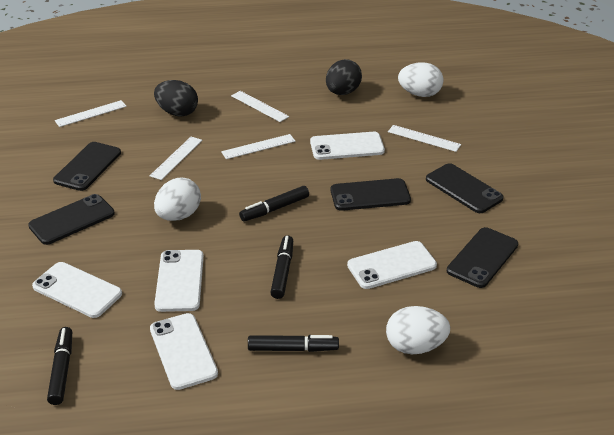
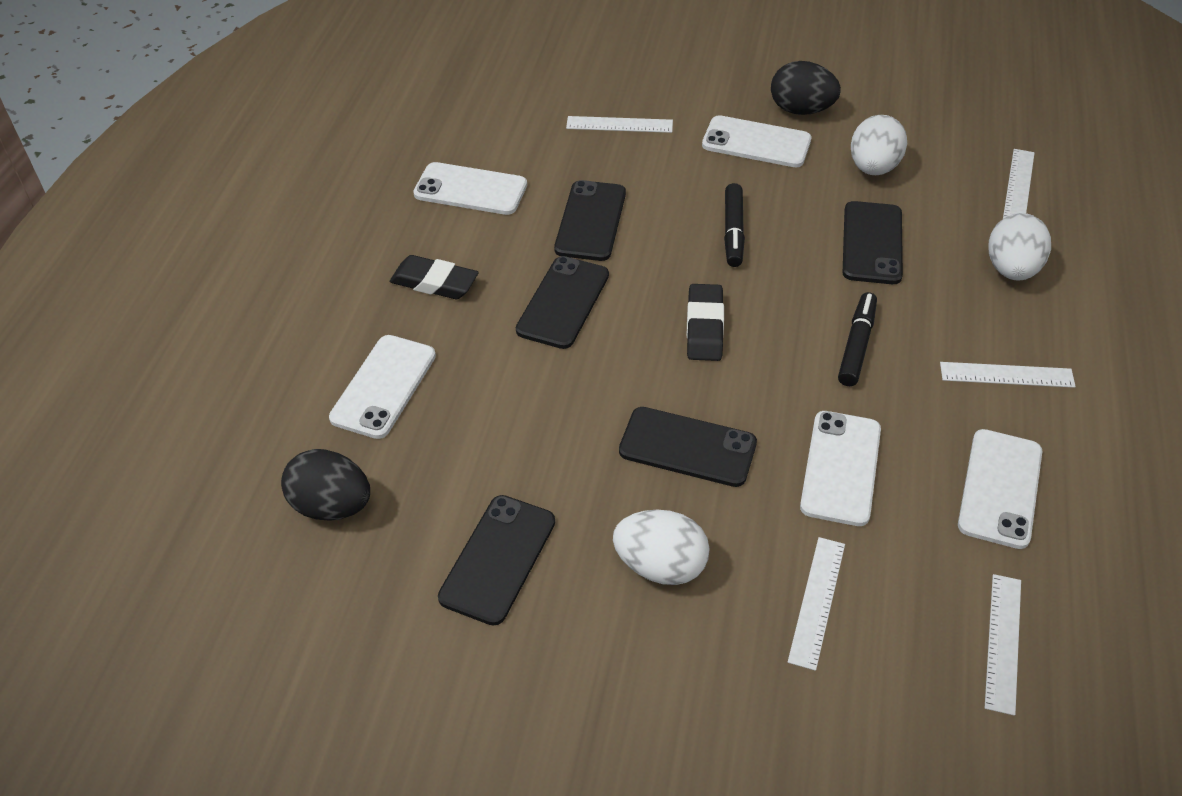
black eraser: 0 -> 2
black marker: 4 -> 2

